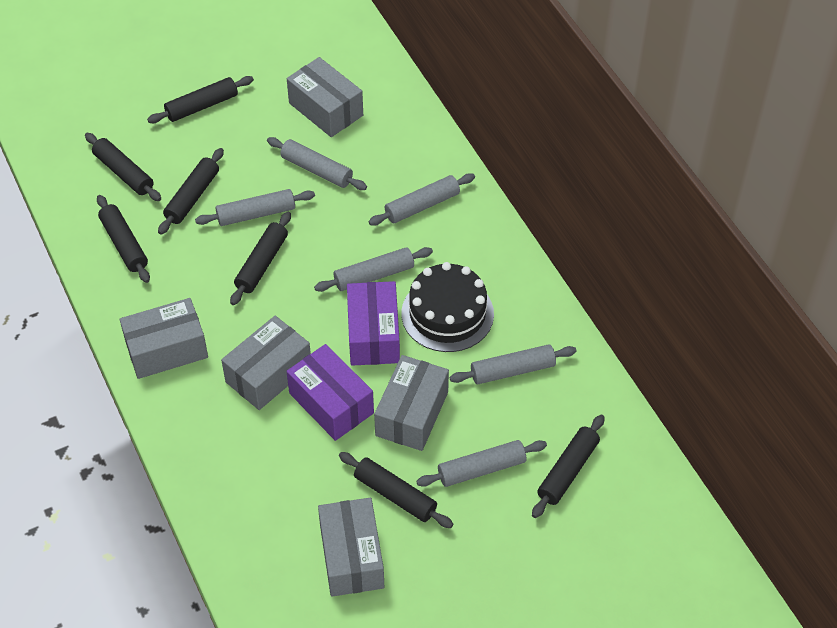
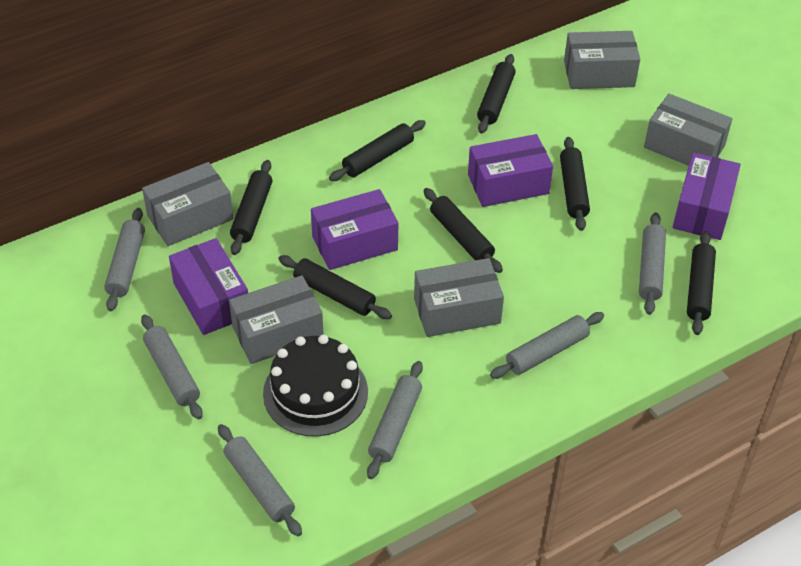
purple box: 2 -> 4

